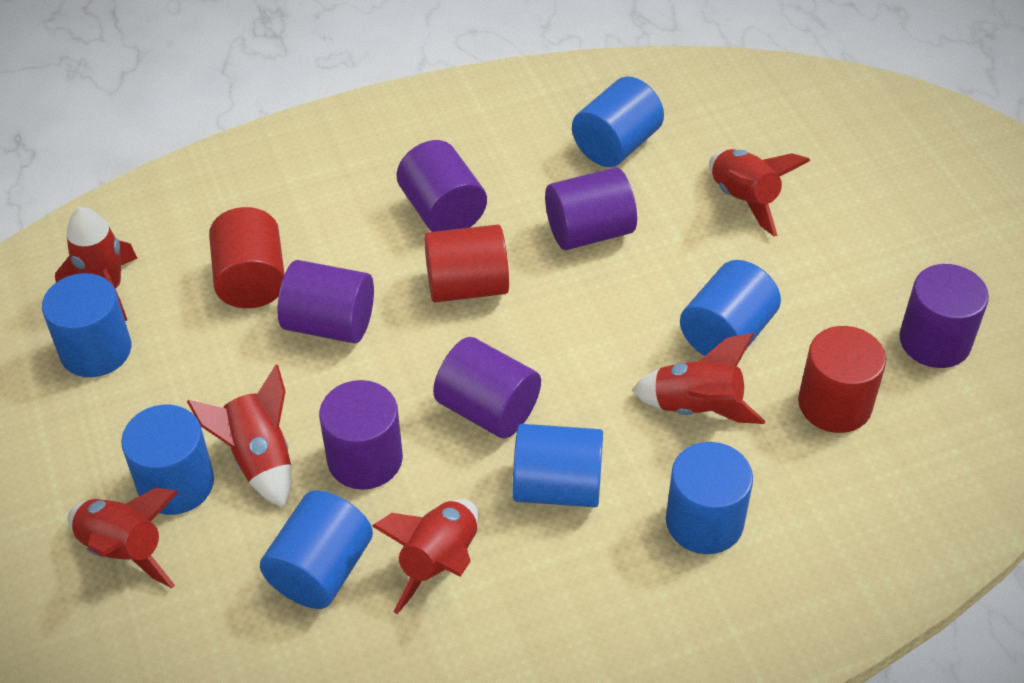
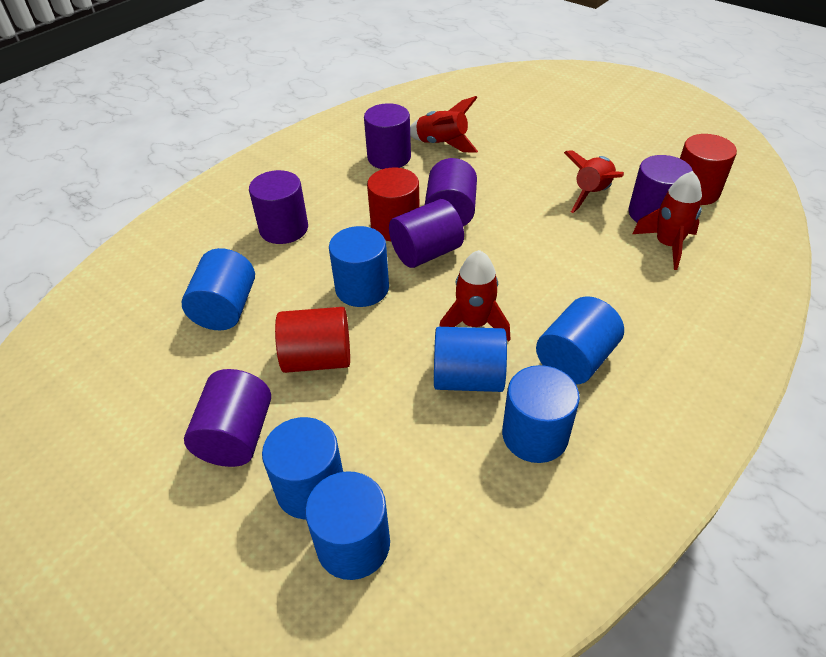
red rocket: 6 -> 4

